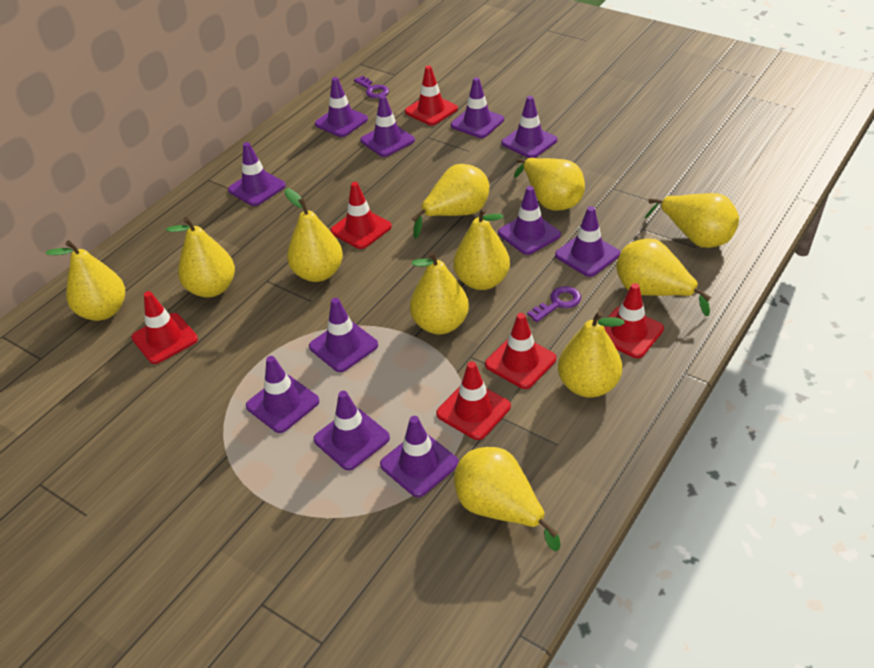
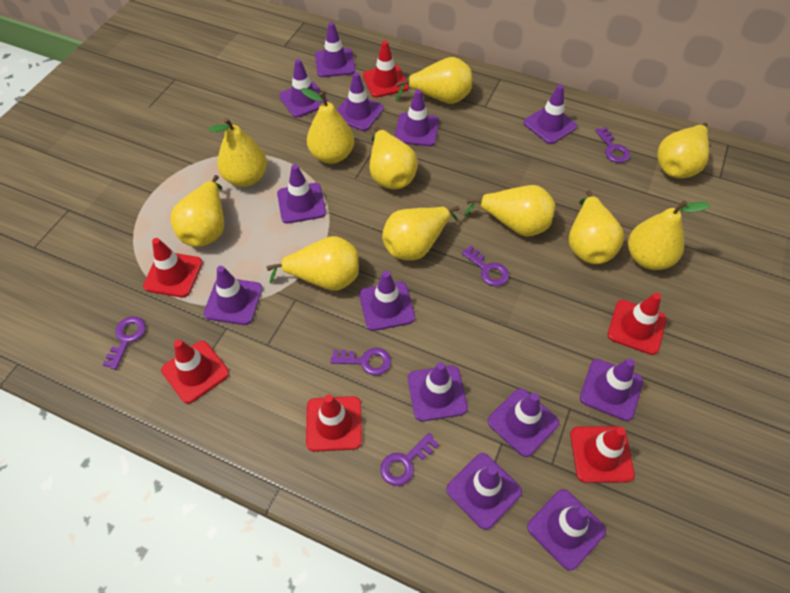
purple key: 2 -> 5
purple traffic cone: 11 -> 13

